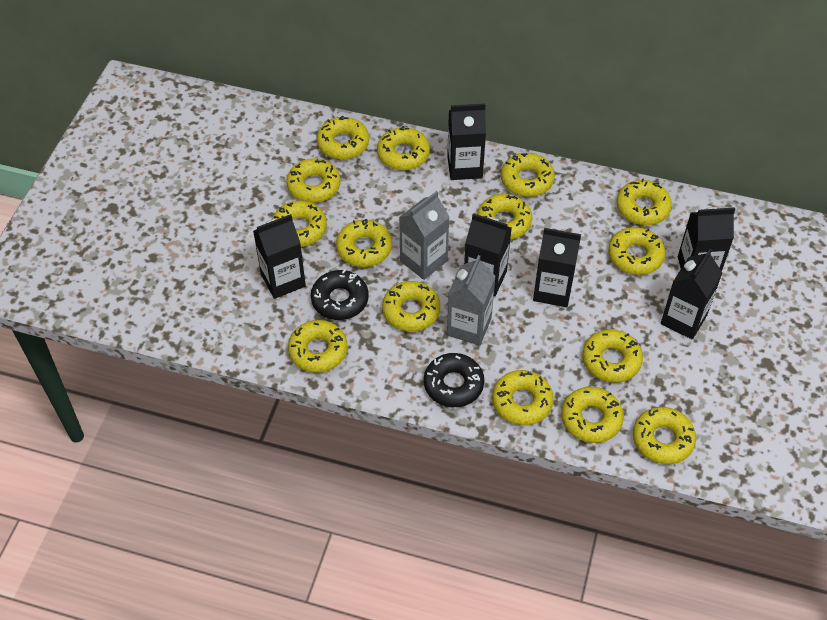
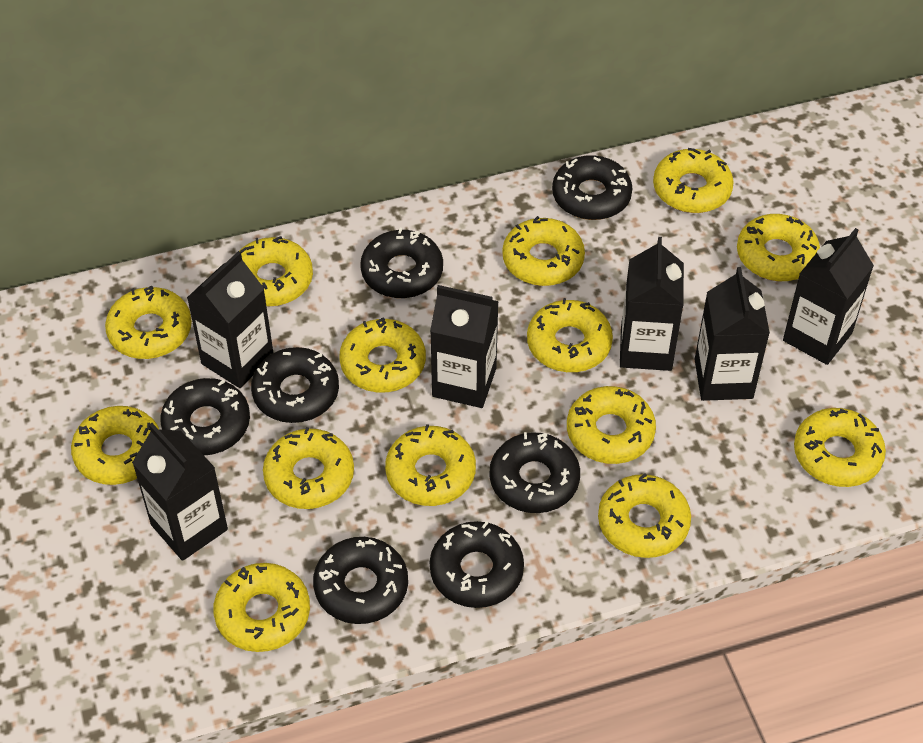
black donut: 2 -> 7
grey carton: 2 -> 0
yellow donut: 15 -> 14

